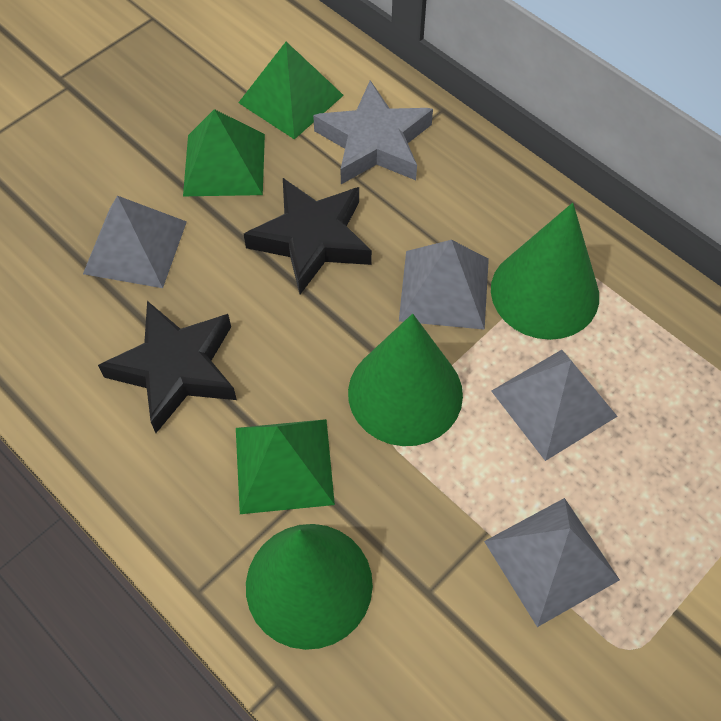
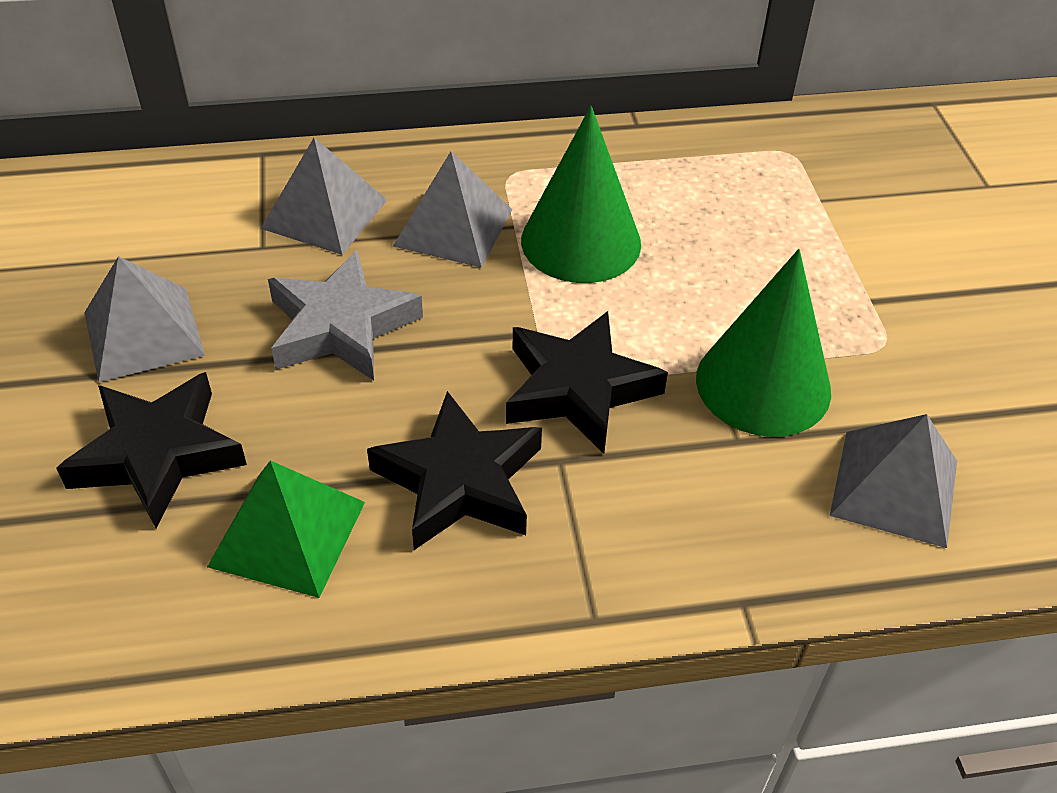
black star: 2 -> 3
green cone: 3 -> 2
green pyramid: 3 -> 1

